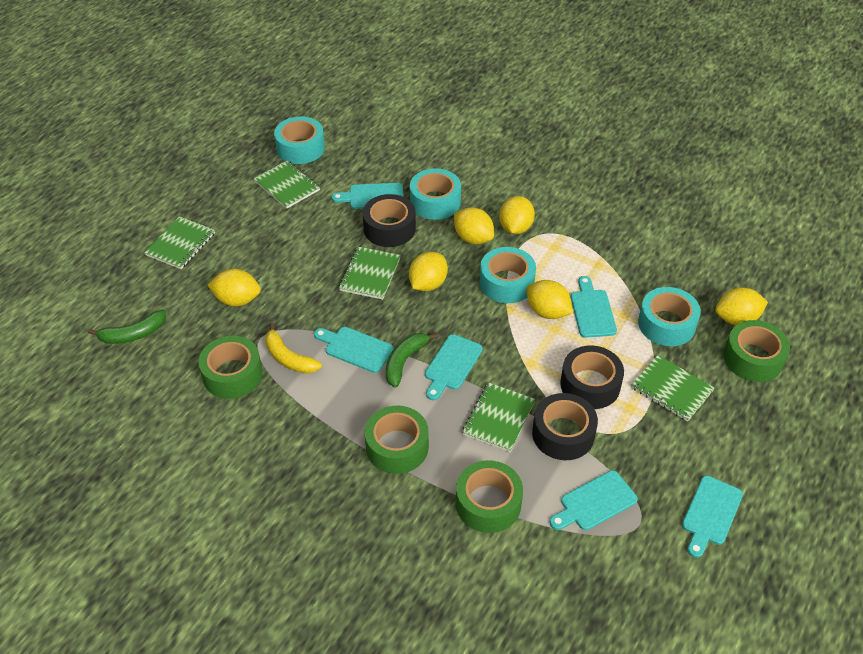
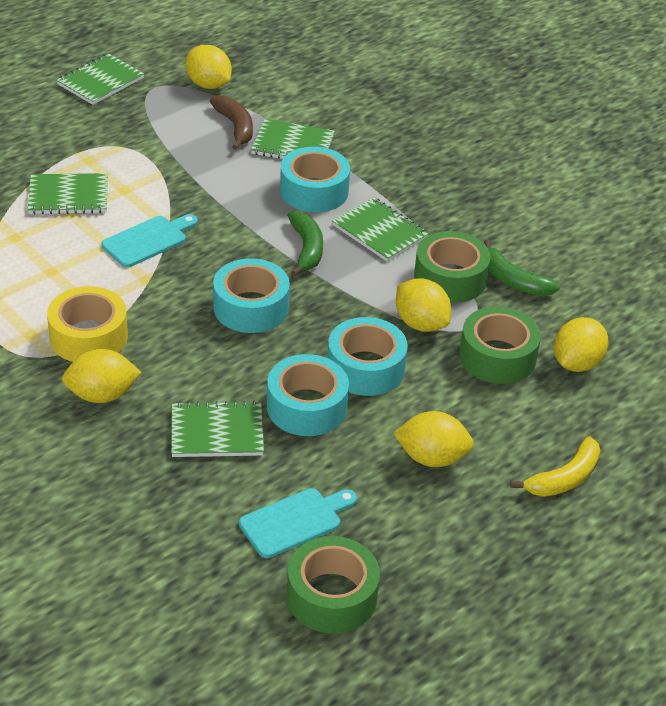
black tape: 3 -> 0
brown banana: 0 -> 1
green tape: 4 -> 3
turquoise cutting board: 6 -> 2
yellow lemon: 6 -> 5
yellow tape: 0 -> 1

